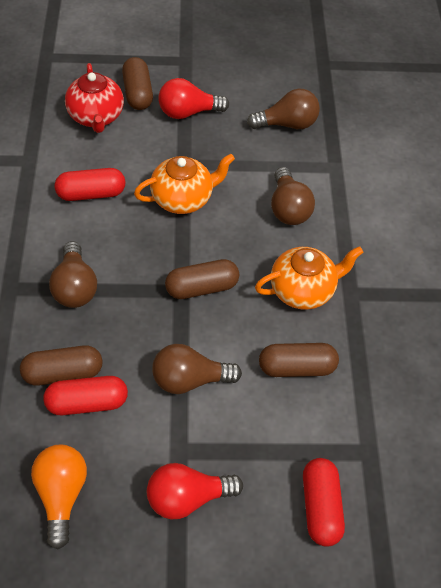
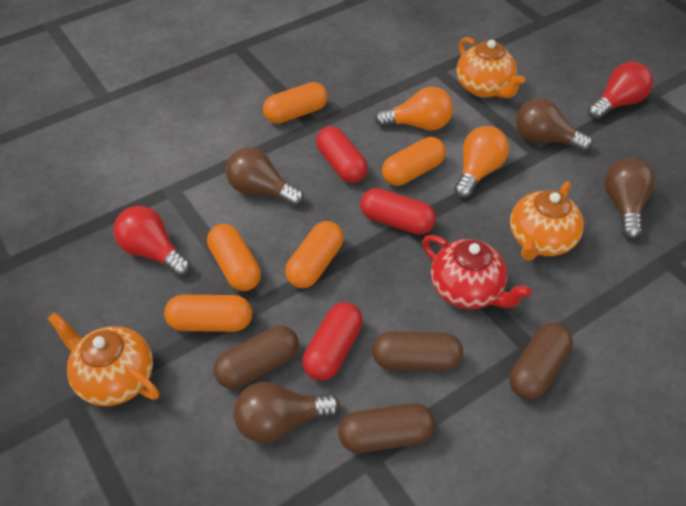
orange capsule: 0 -> 5
orange light bulb: 1 -> 2
orange teapot: 2 -> 3

